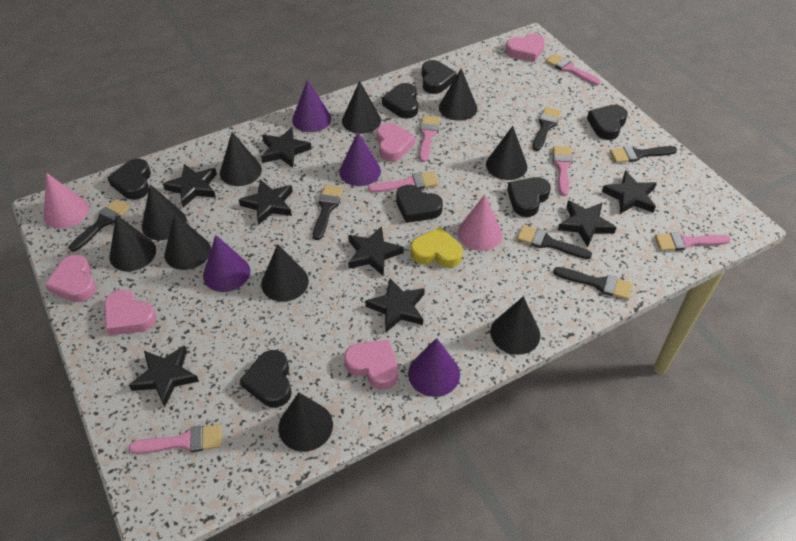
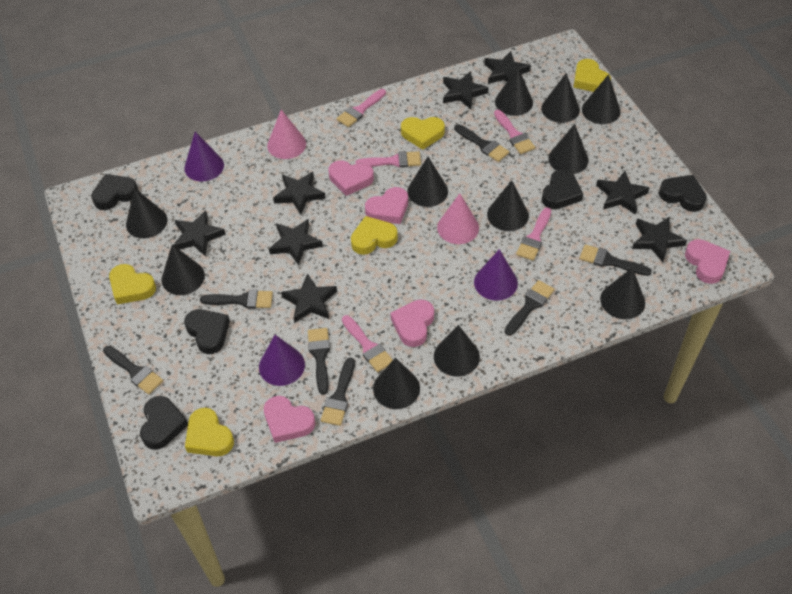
black brush: 6 -> 7
black cone: 10 -> 11
black heart: 7 -> 5
pink brush: 6 -> 5
purple cone: 4 -> 3
yellow heart: 1 -> 5

